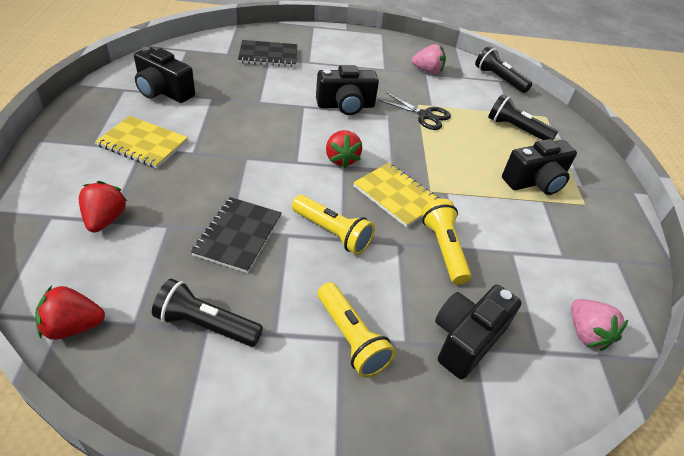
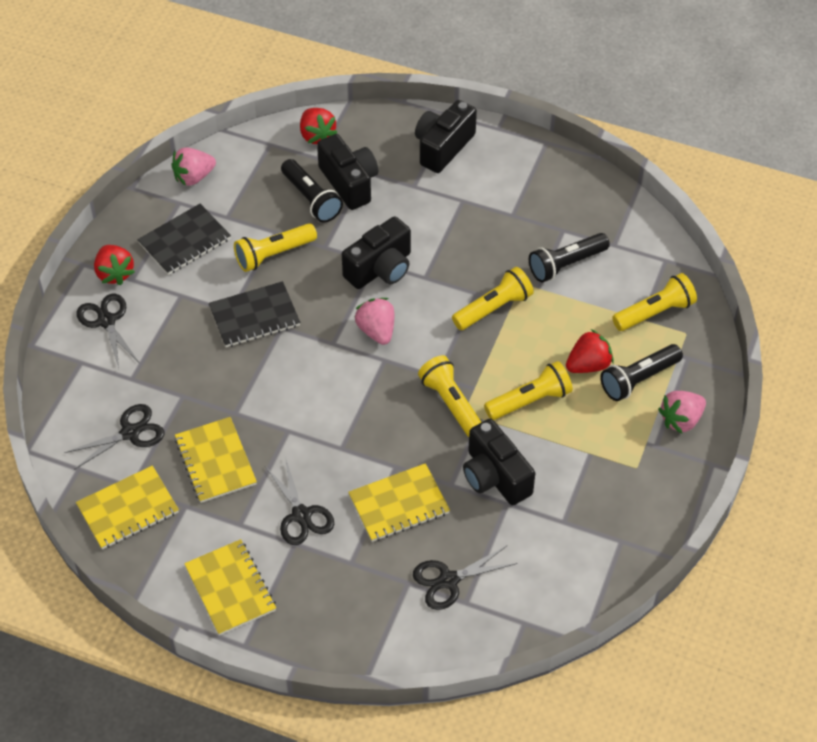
black scissors: 1 -> 4
pink strawberry: 2 -> 3
yellow flashlight: 3 -> 5
yellow notebook: 2 -> 4

